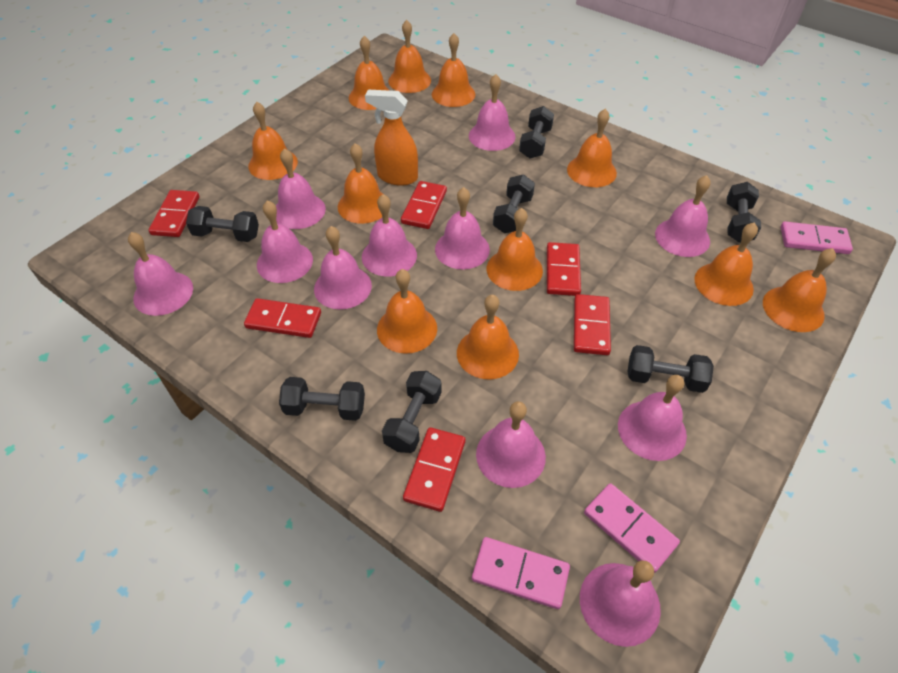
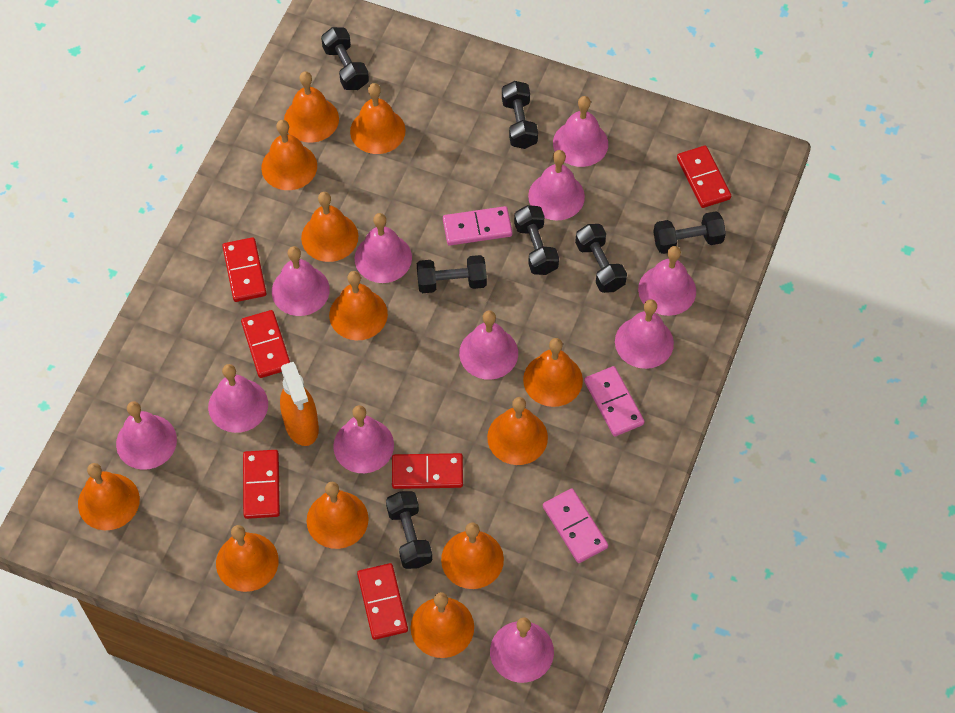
orange bell: 11 -> 12

